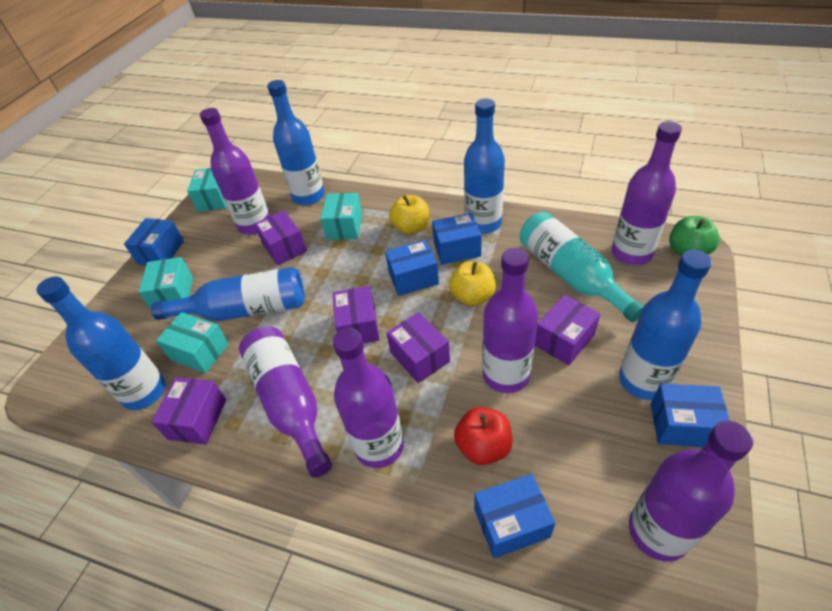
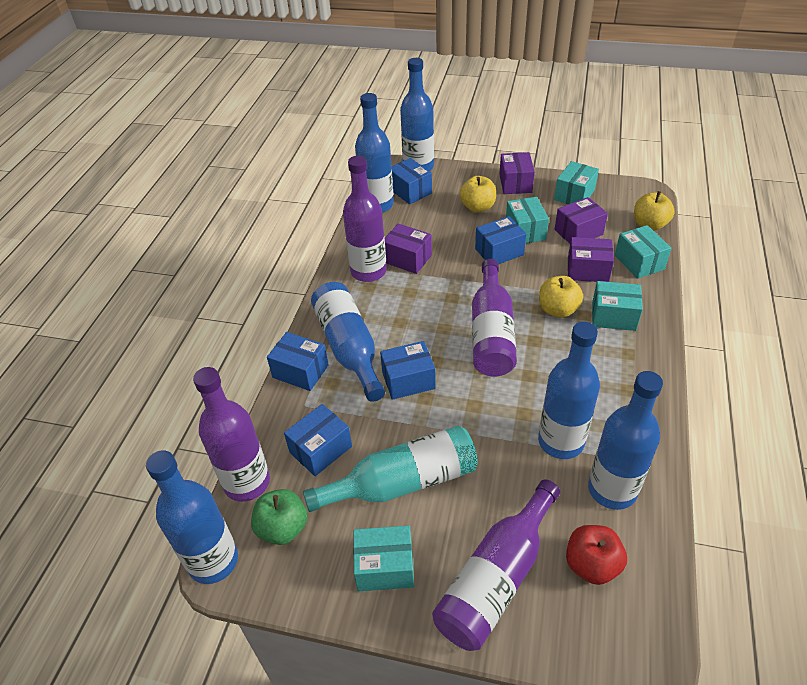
blue bottle: 5 -> 6
purple bottle: 6 -> 4
purple box: 5 -> 4
turquoise box: 4 -> 5
yellow apple: 2 -> 3

